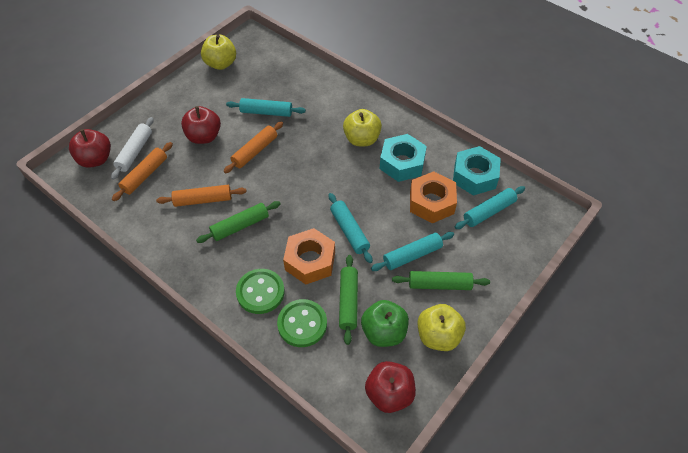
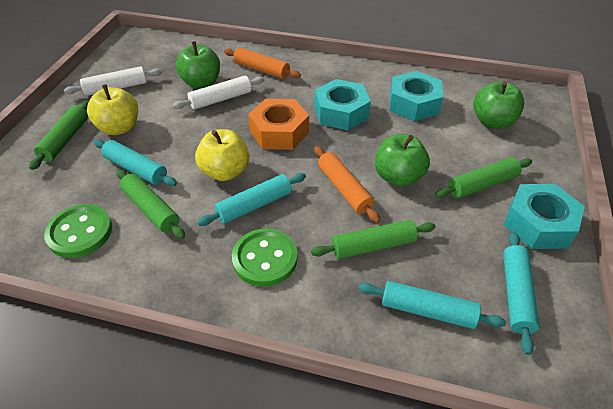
green apple: 1 -> 3
green rolling pin: 3 -> 4
orange nut: 2 -> 1
orange rolling pin: 3 -> 2
red apple: 3 -> 0
turquoise nut: 2 -> 3
white rolling pin: 1 -> 2
yellow apple: 3 -> 2

